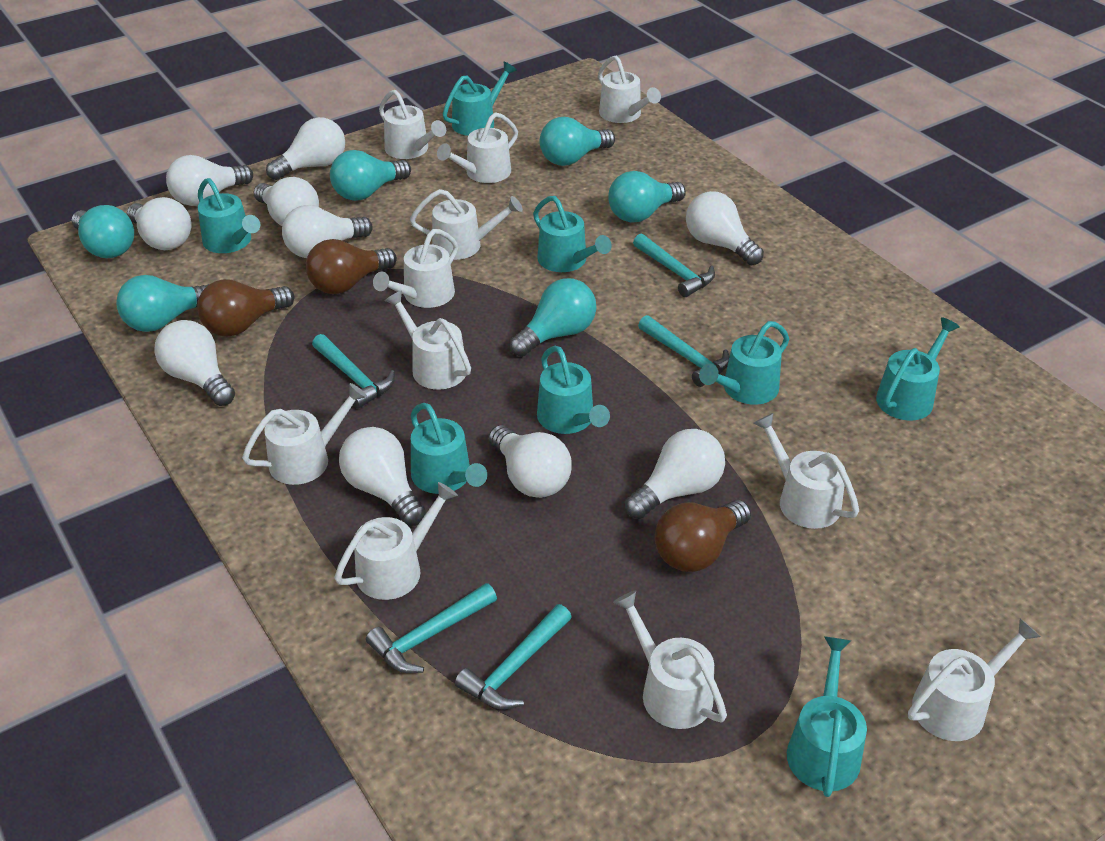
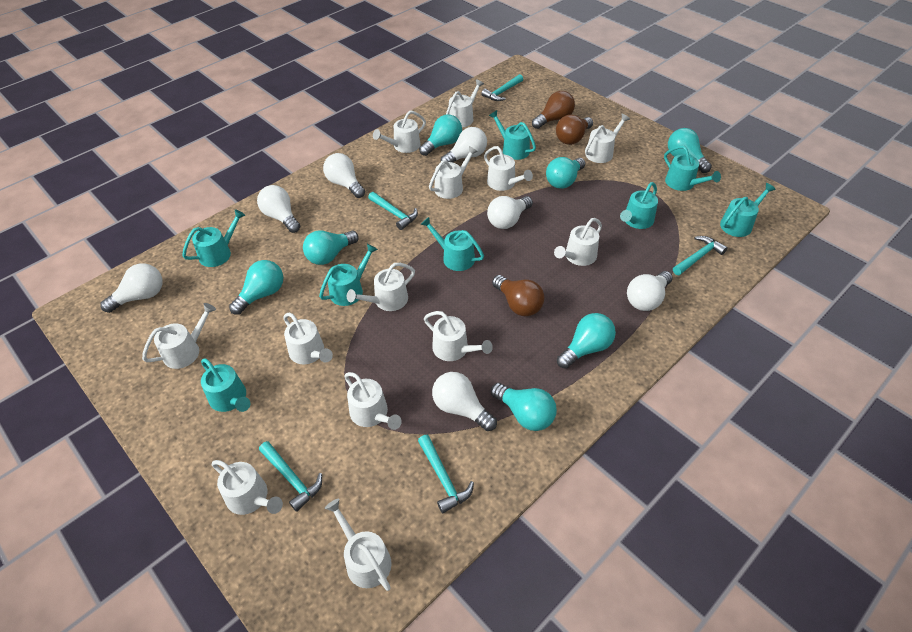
turquoise light bulb: 6 -> 7
white light bulb: 10 -> 7
white watering can: 11 -> 13

